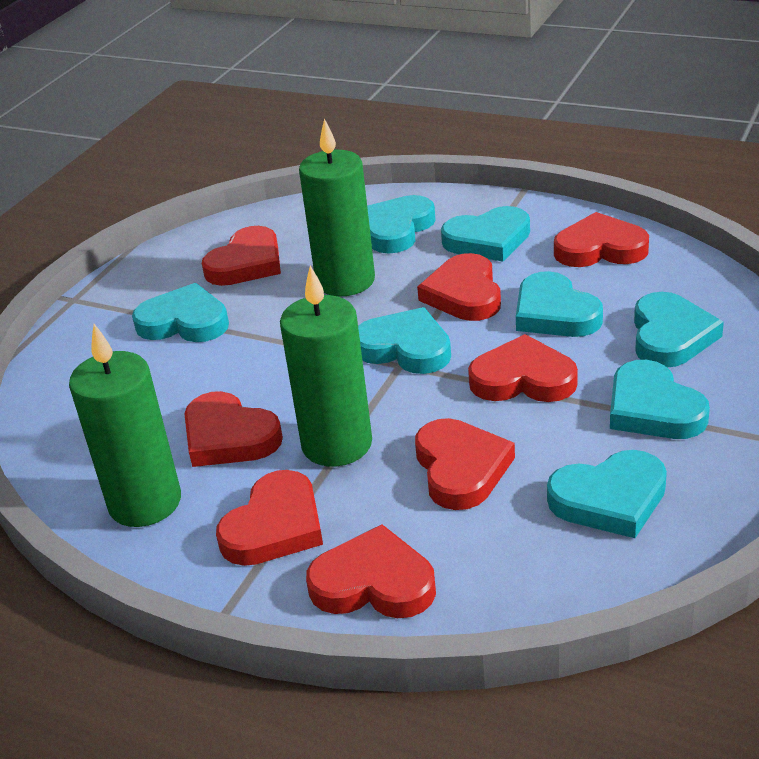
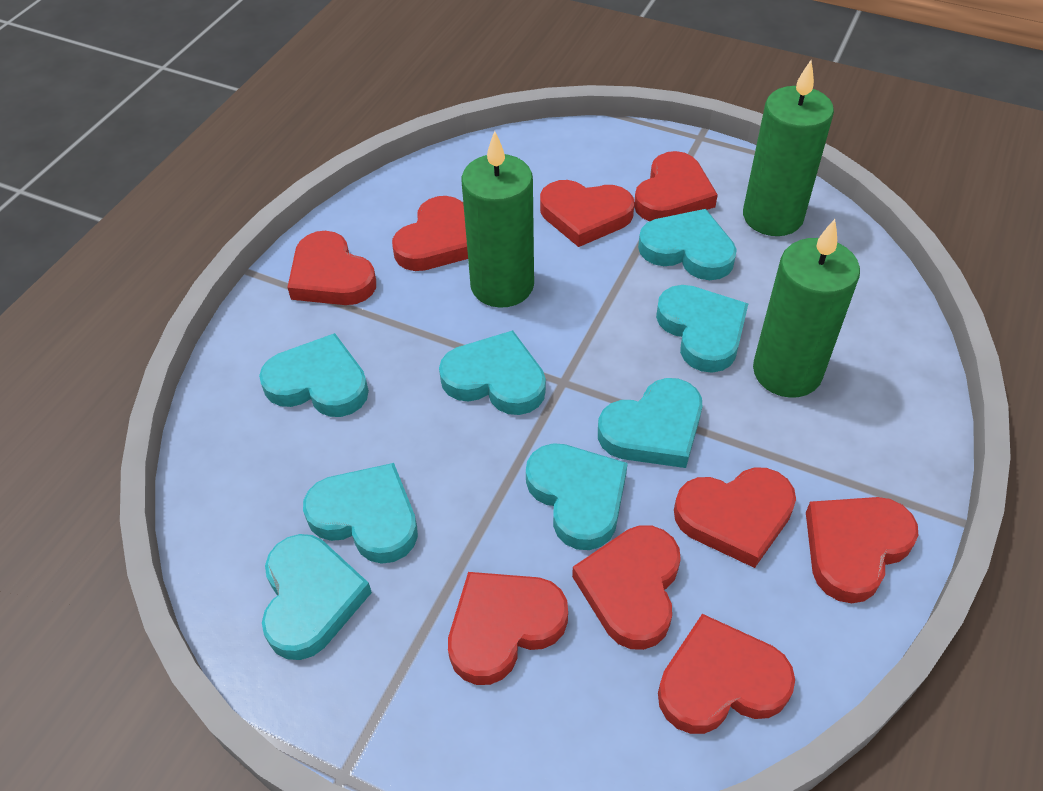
red heart: 8 -> 9

